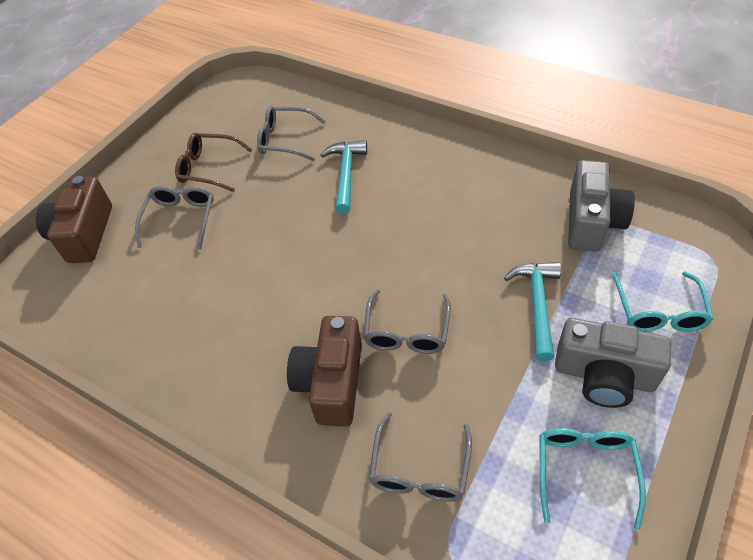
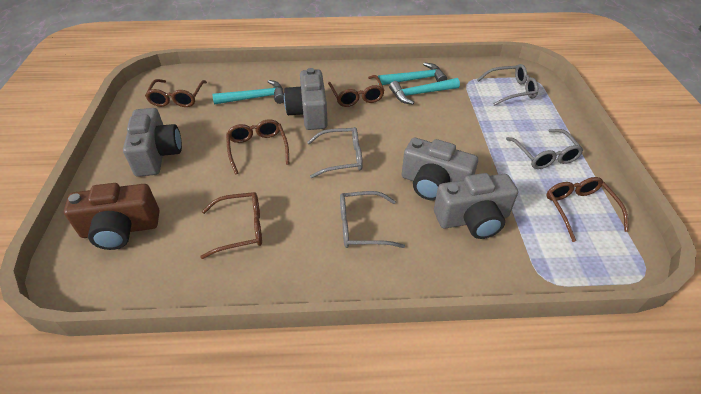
brown camera: 2 -> 1
brown glasses: 1 -> 5
grey camera: 2 -> 4
turquoise glasses: 2 -> 0
turquoise hammer: 2 -> 3

